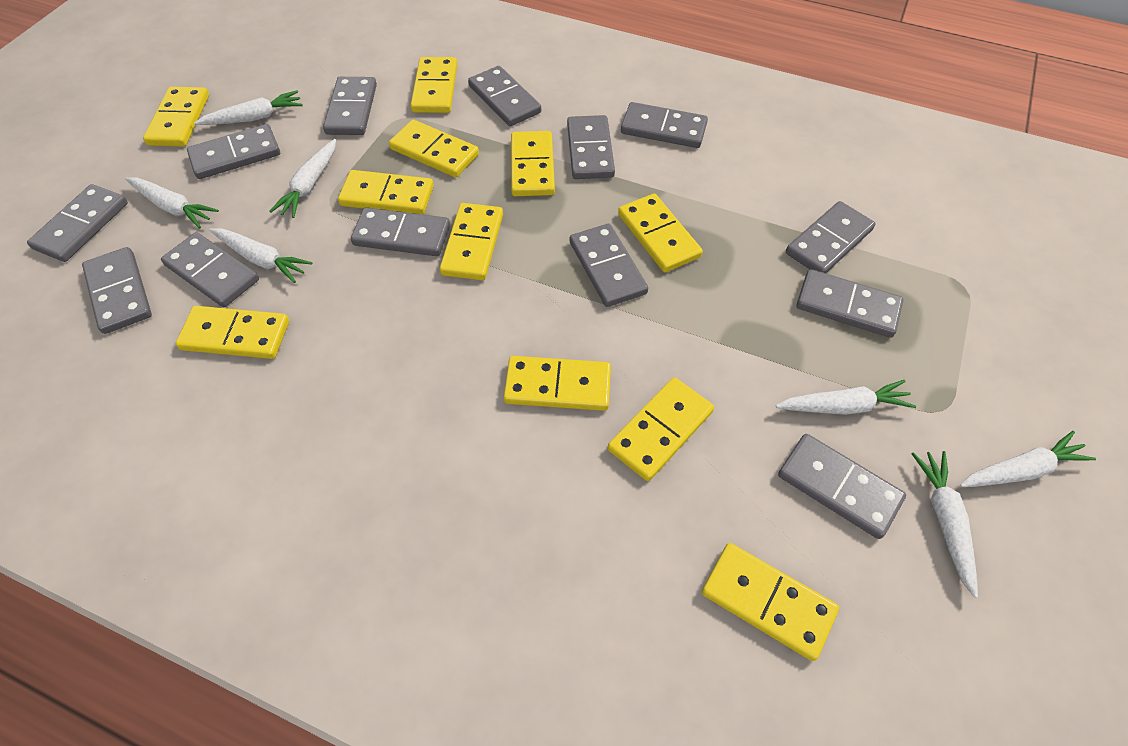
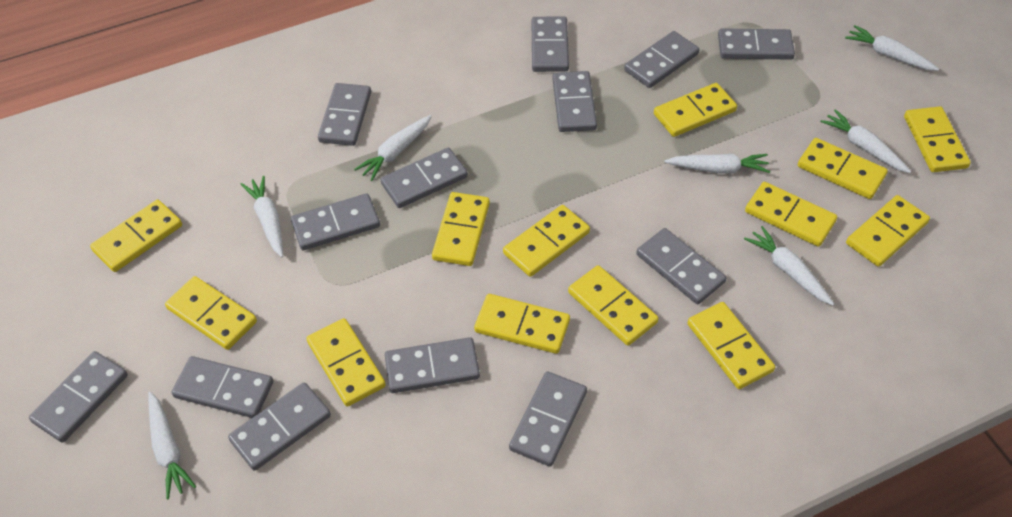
yellow domino: 11 -> 13

